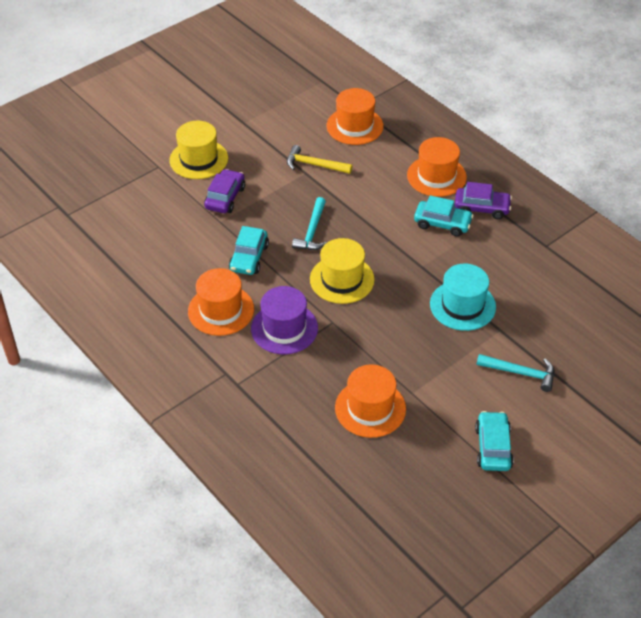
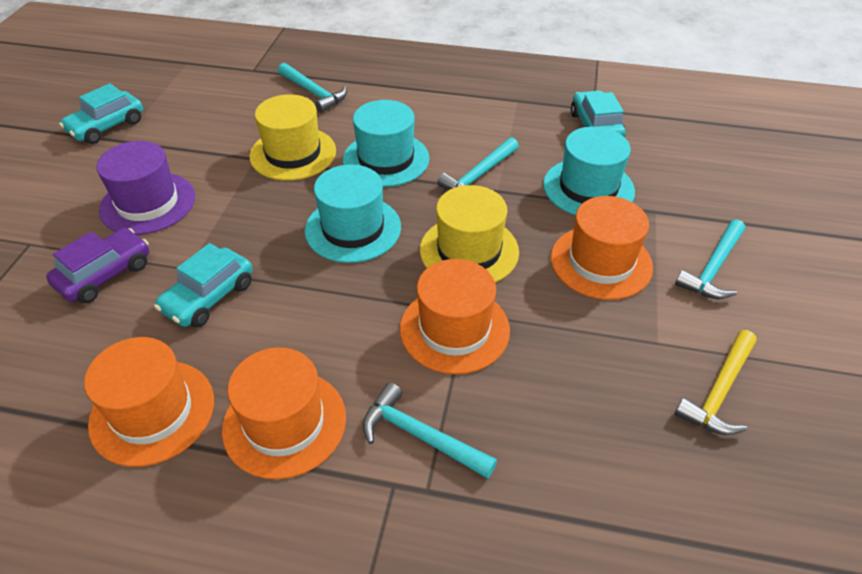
purple car: 2 -> 1
turquoise hammer: 2 -> 4
turquoise hat: 1 -> 3

